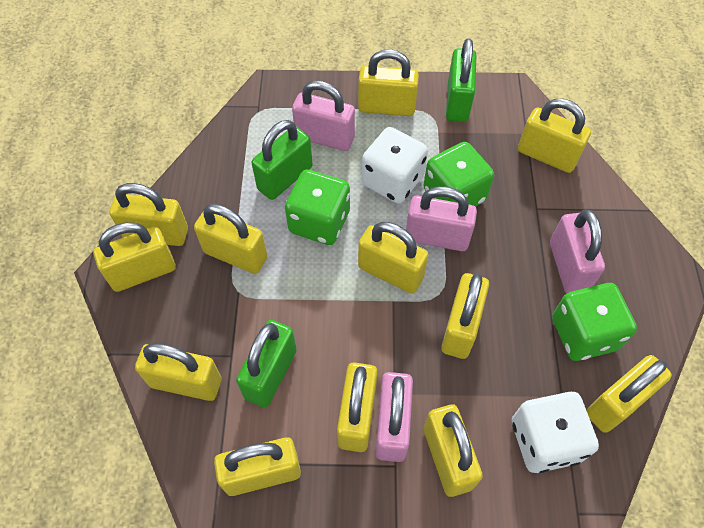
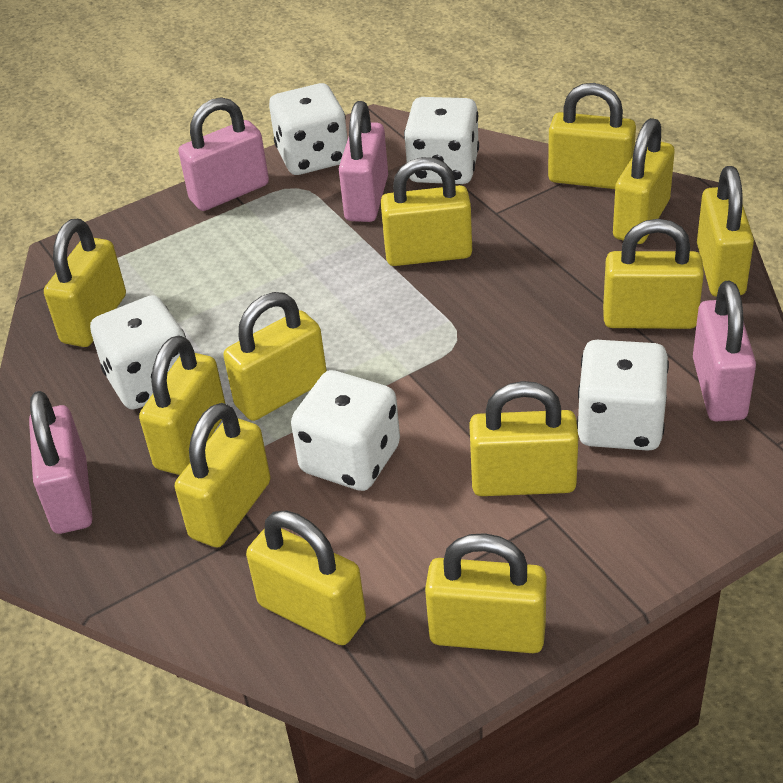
green dice: 3 -> 0
green padlock: 3 -> 0
white dice: 2 -> 5

